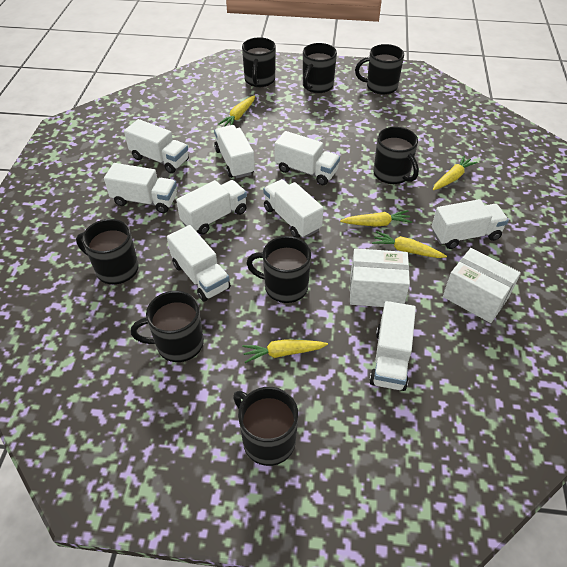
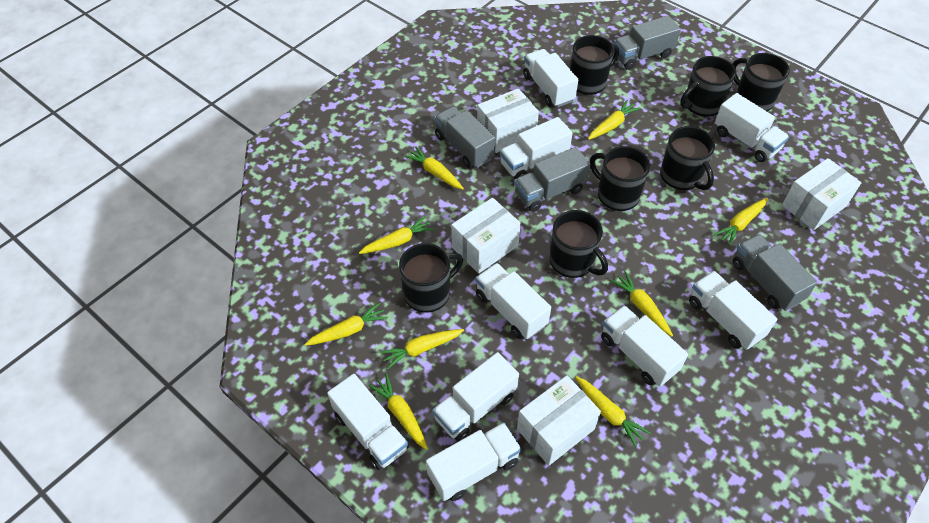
black mug: 8 -> 7
grey truck: 0 -> 4
white box: 2 -> 4
yellow carrot: 5 -> 9

